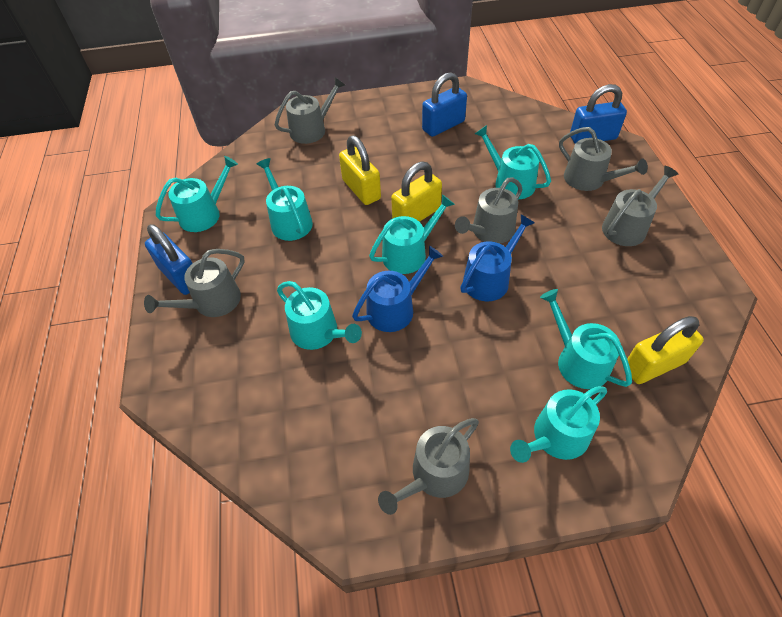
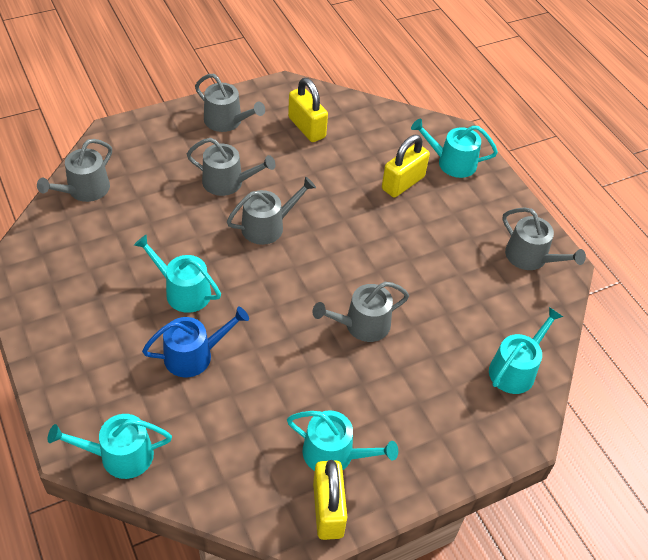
blue padlock: 3 -> 0
blue watering can: 2 -> 1
turquoise watering can: 7 -> 5

